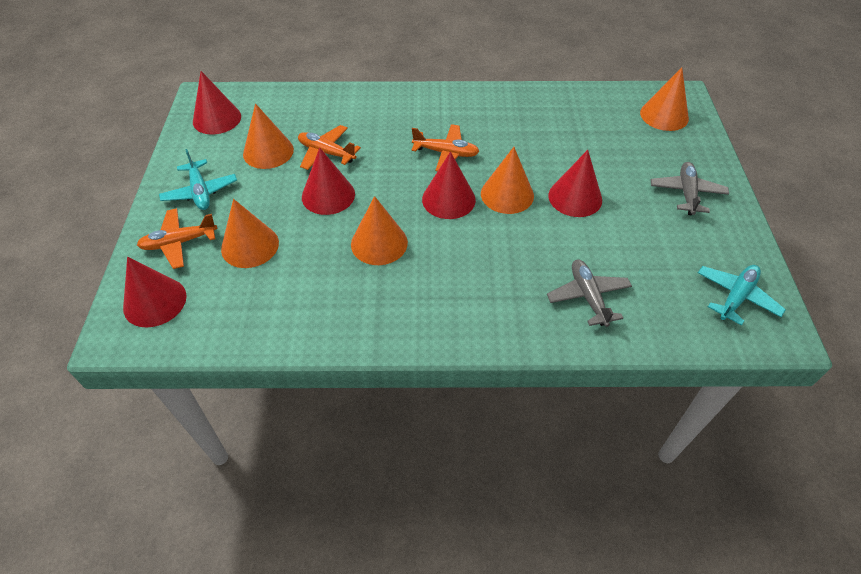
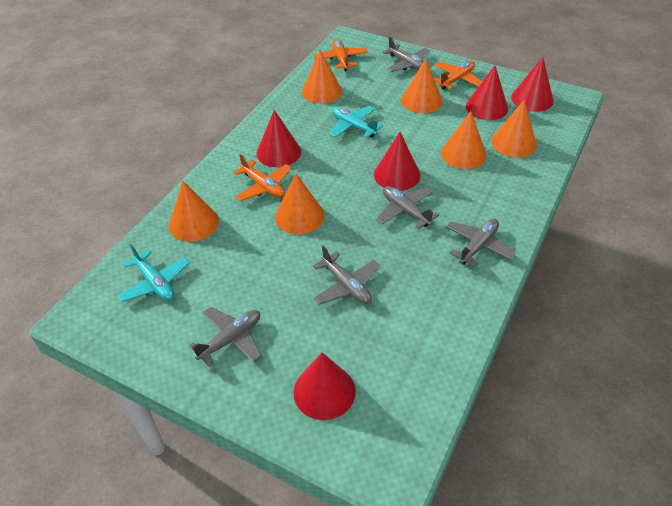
grey plane: 2 -> 5
orange cone: 5 -> 6

